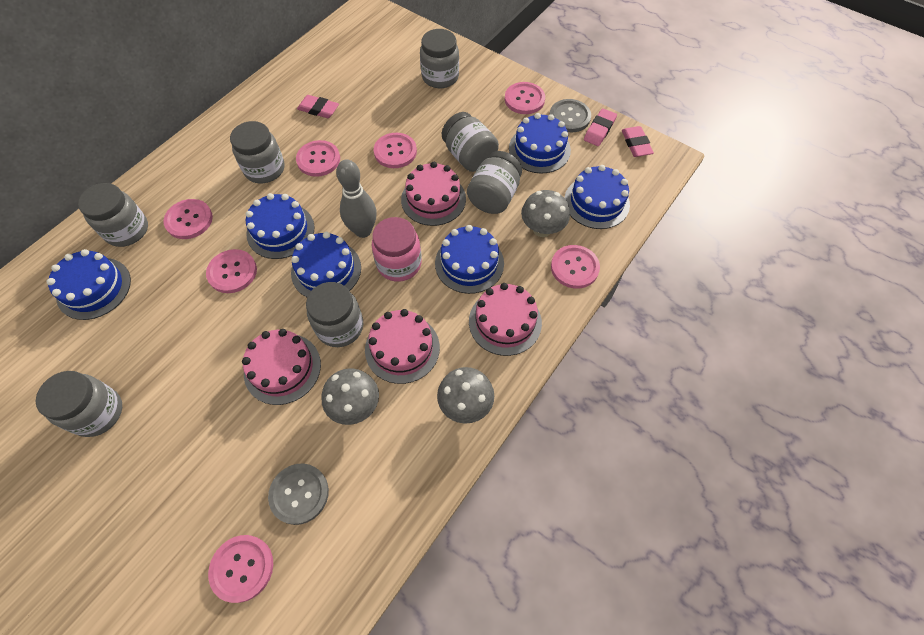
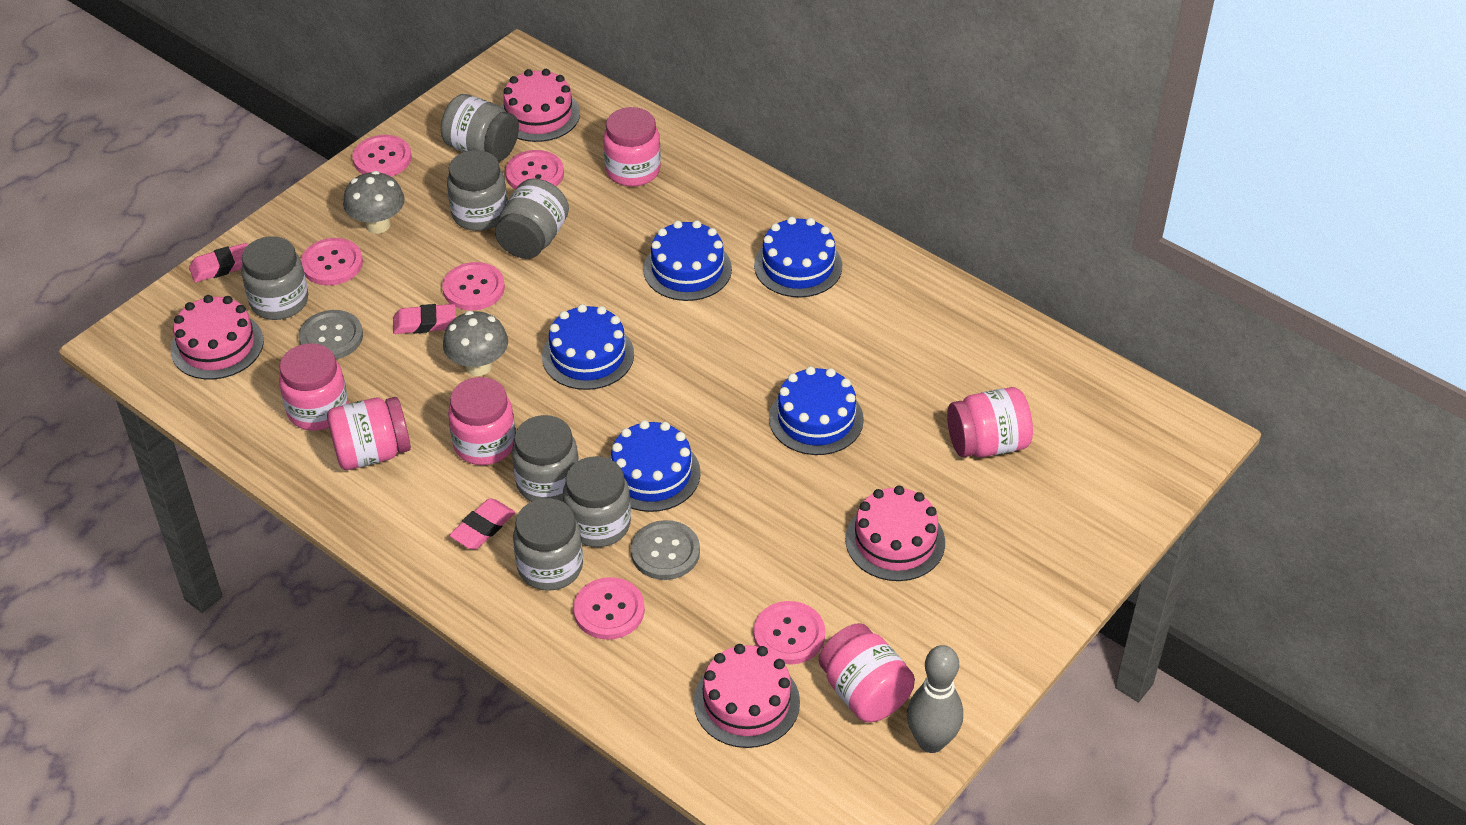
blue cake: 6 -> 5
grey mushroom: 3 -> 2
pink button: 7 -> 6
pink jar: 1 -> 6

